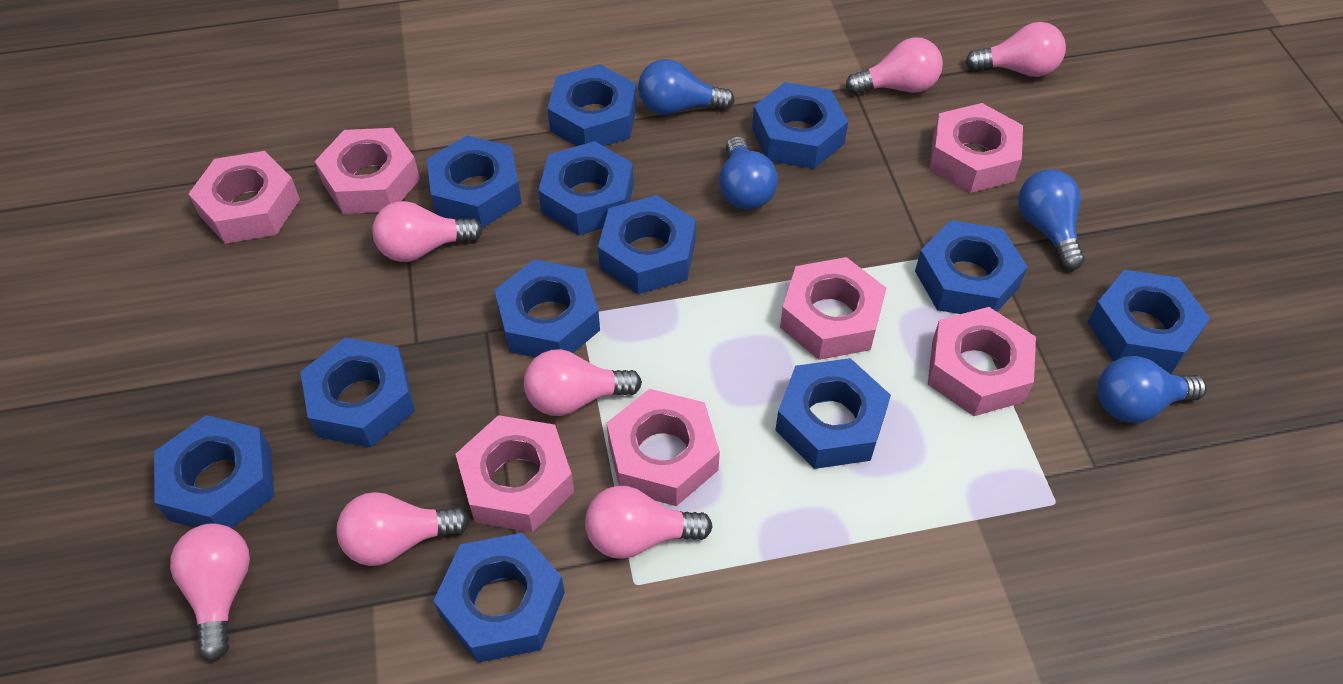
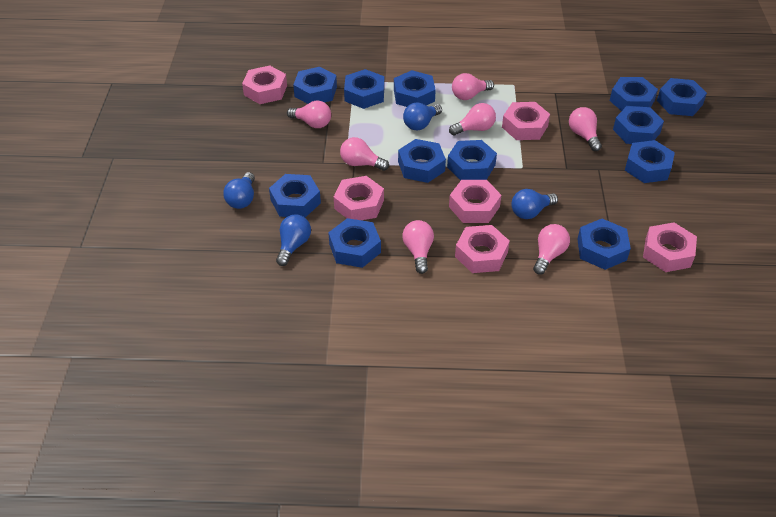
pink nut: 7 -> 6

